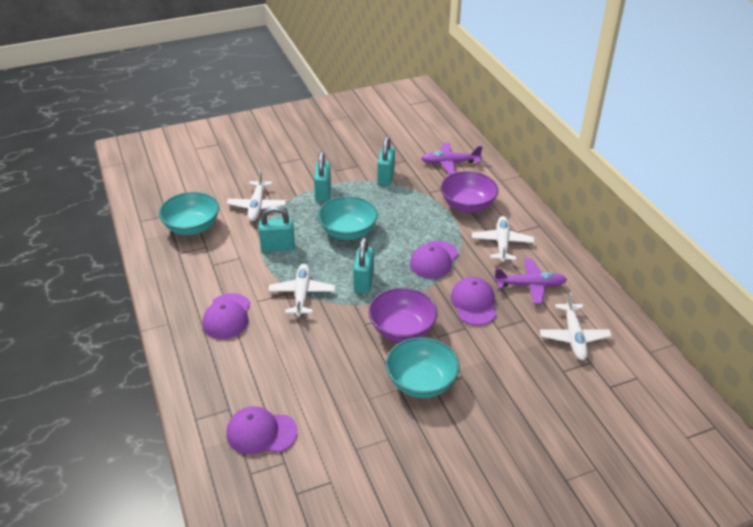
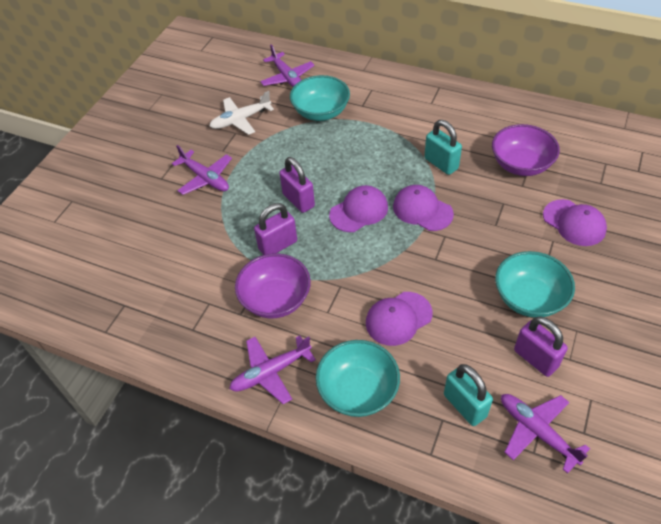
purple padlock: 0 -> 3
purple plane: 2 -> 4
turquoise padlock: 4 -> 2
white plane: 4 -> 1

